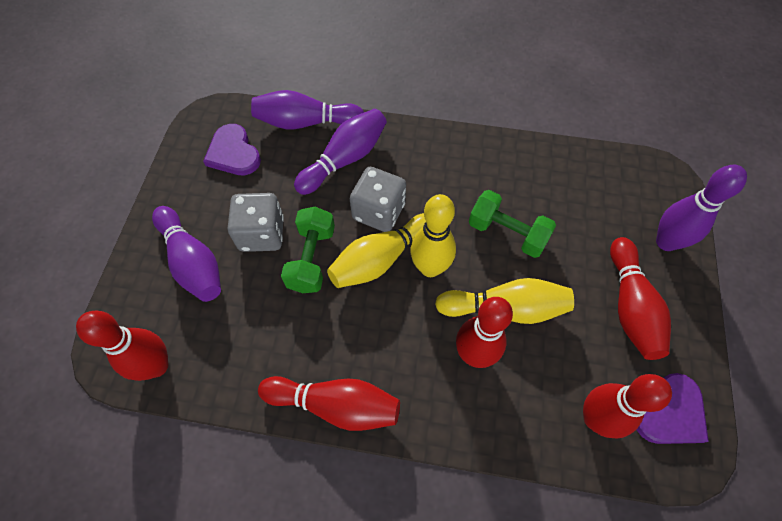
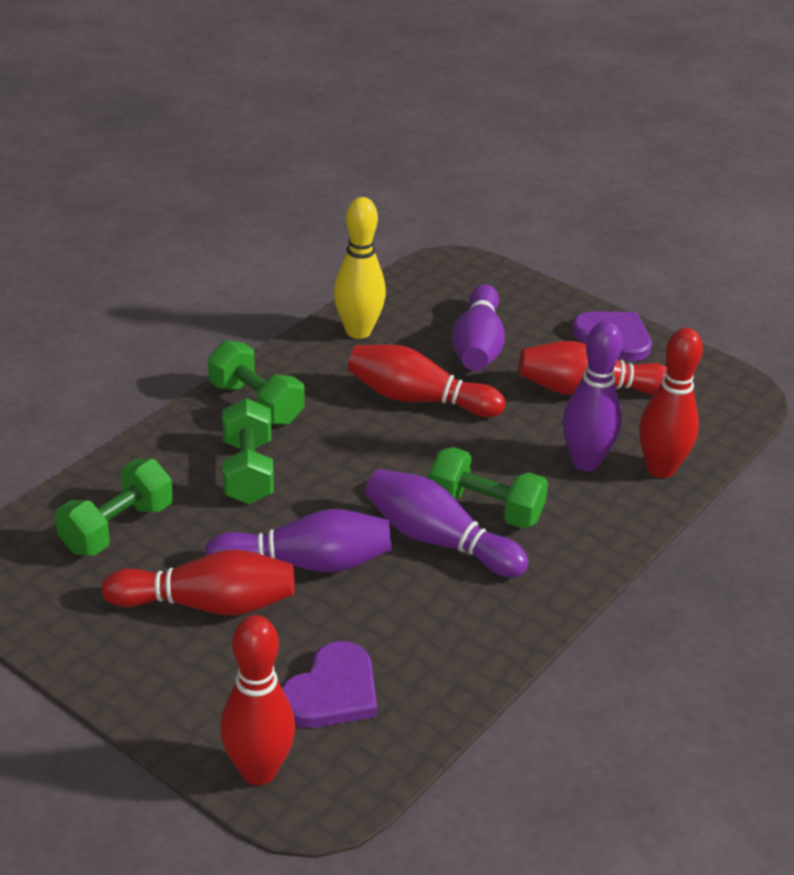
green dumbbell: 2 -> 4
grey dice: 2 -> 0
yellow bowling pin: 3 -> 1

